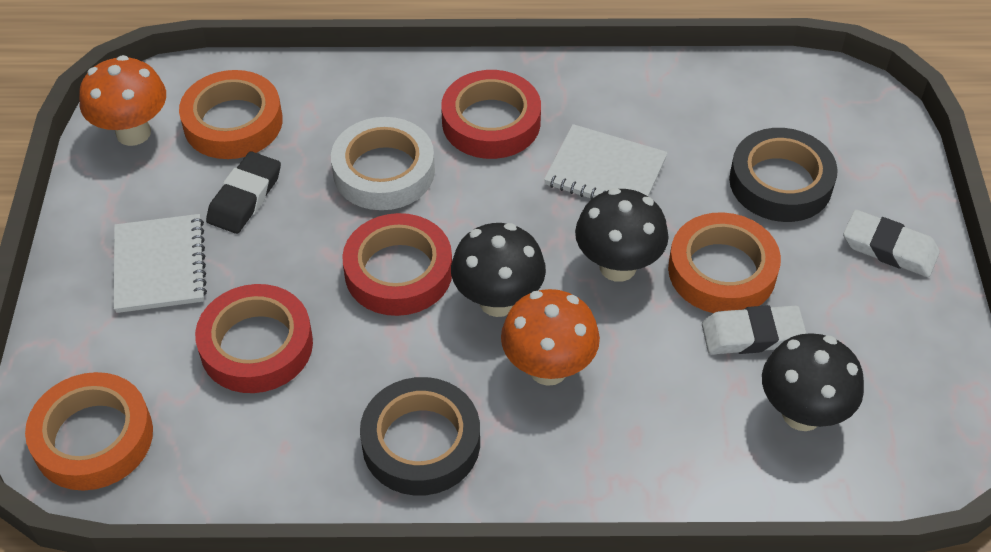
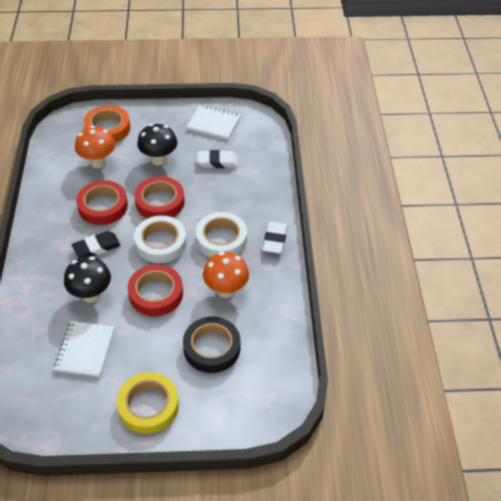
black mushroom: 3 -> 2
black tape: 2 -> 1
orange tape: 3 -> 1
white tape: 1 -> 2
yellow tape: 0 -> 1

